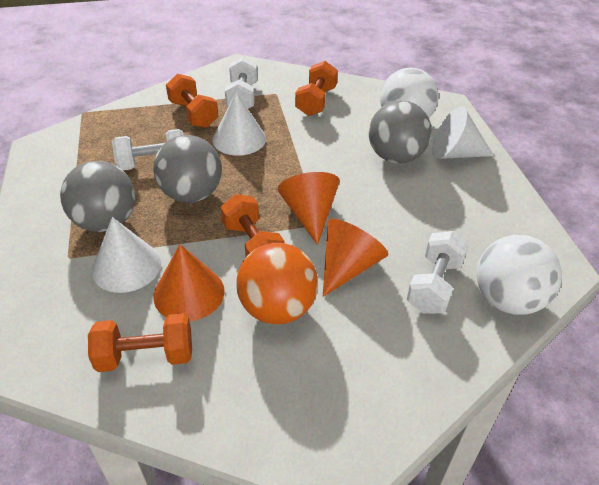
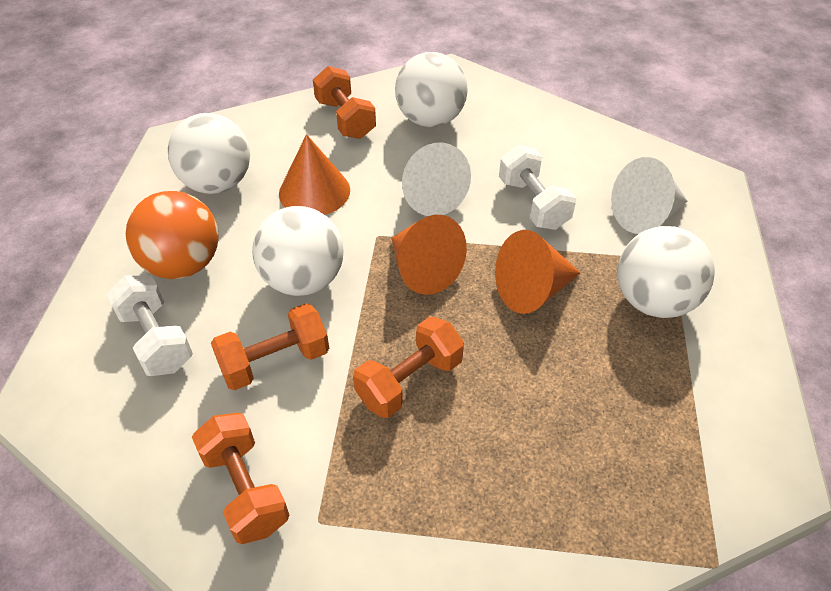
grey ball: 3 -> 0
white ball: 2 -> 4
white cone: 3 -> 2
white dumbbell: 3 -> 2

